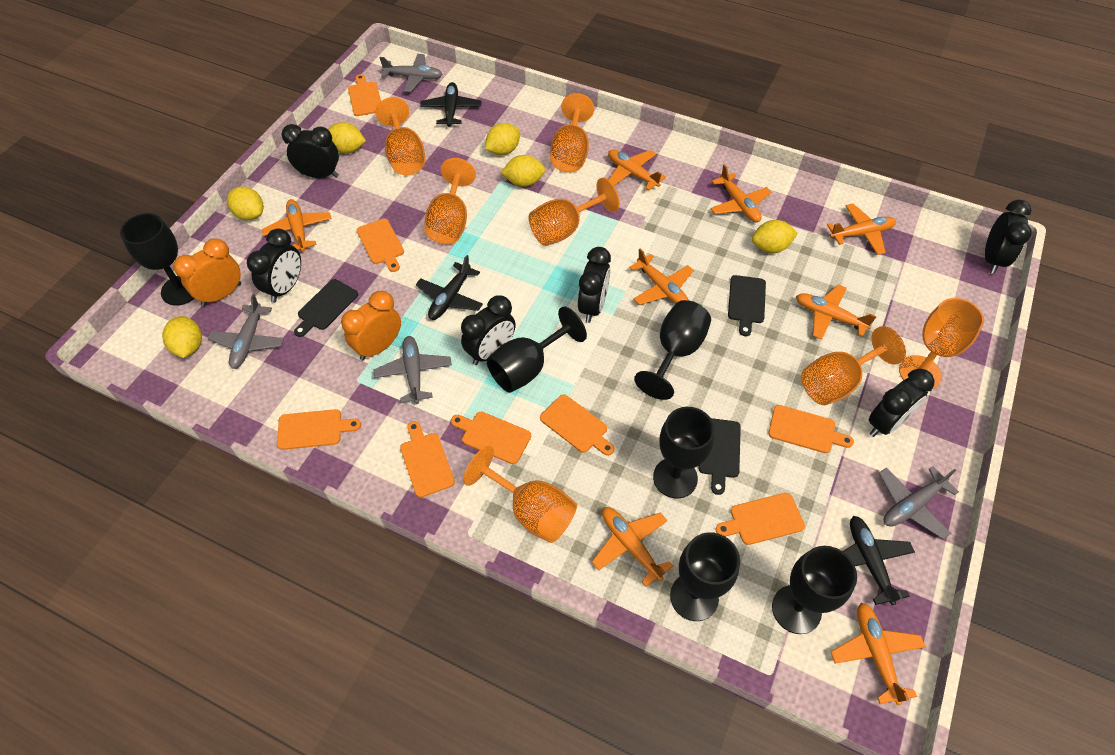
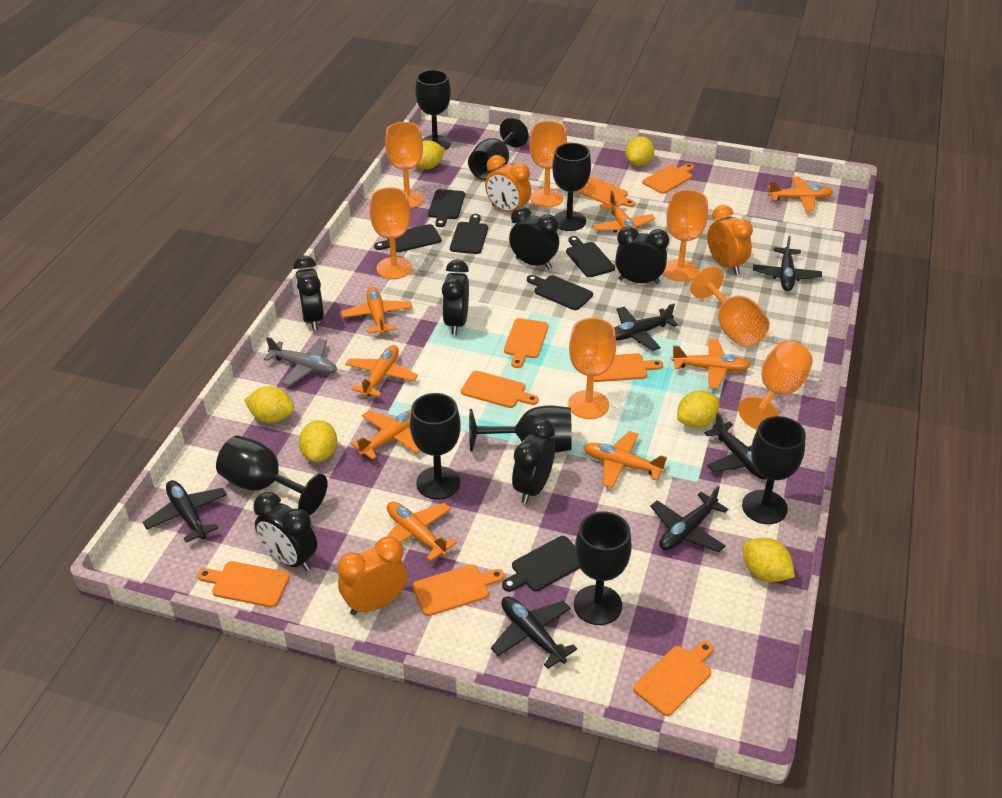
black cutting board: 3 -> 6
black goblet: 6 -> 8
black plane: 3 -> 6
grey plane: 4 -> 1
orange clock: 2 -> 3

